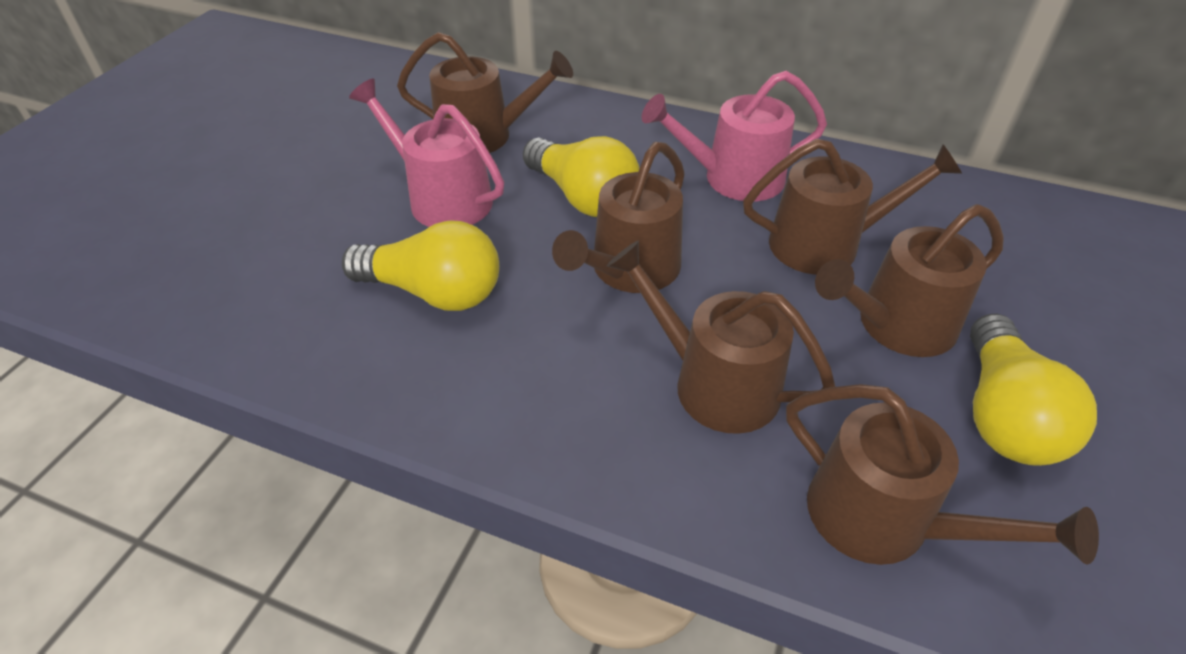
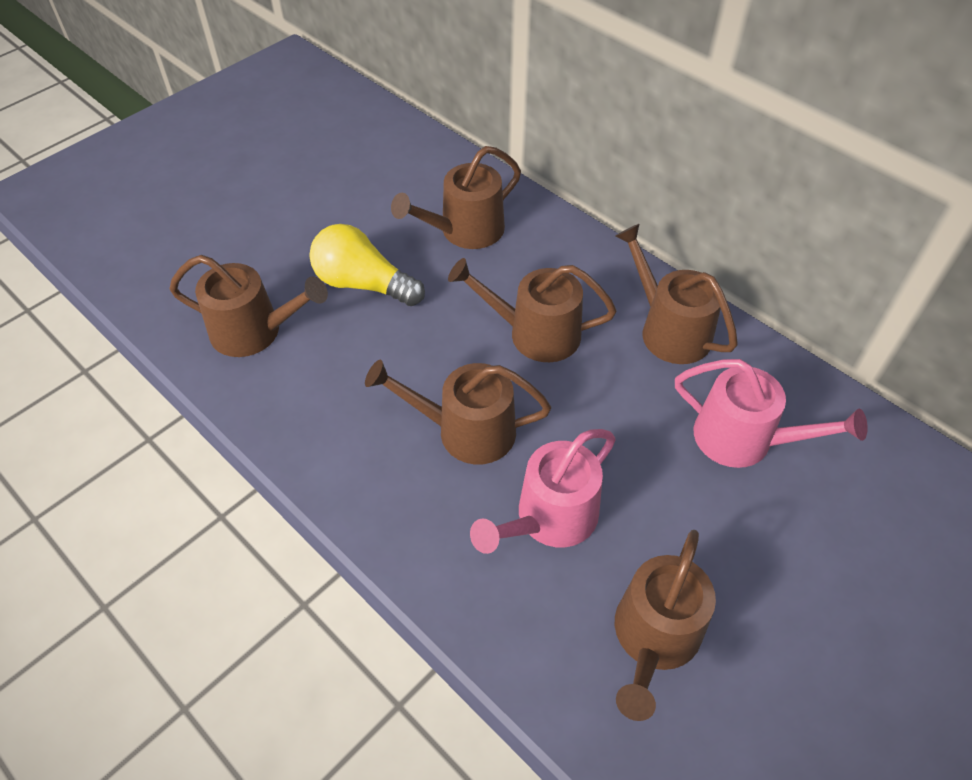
yellow light bulb: 3 -> 1

